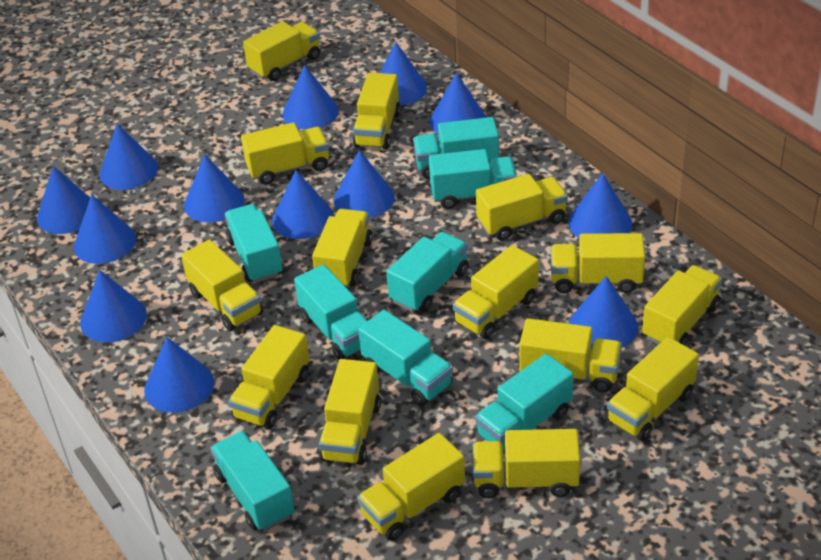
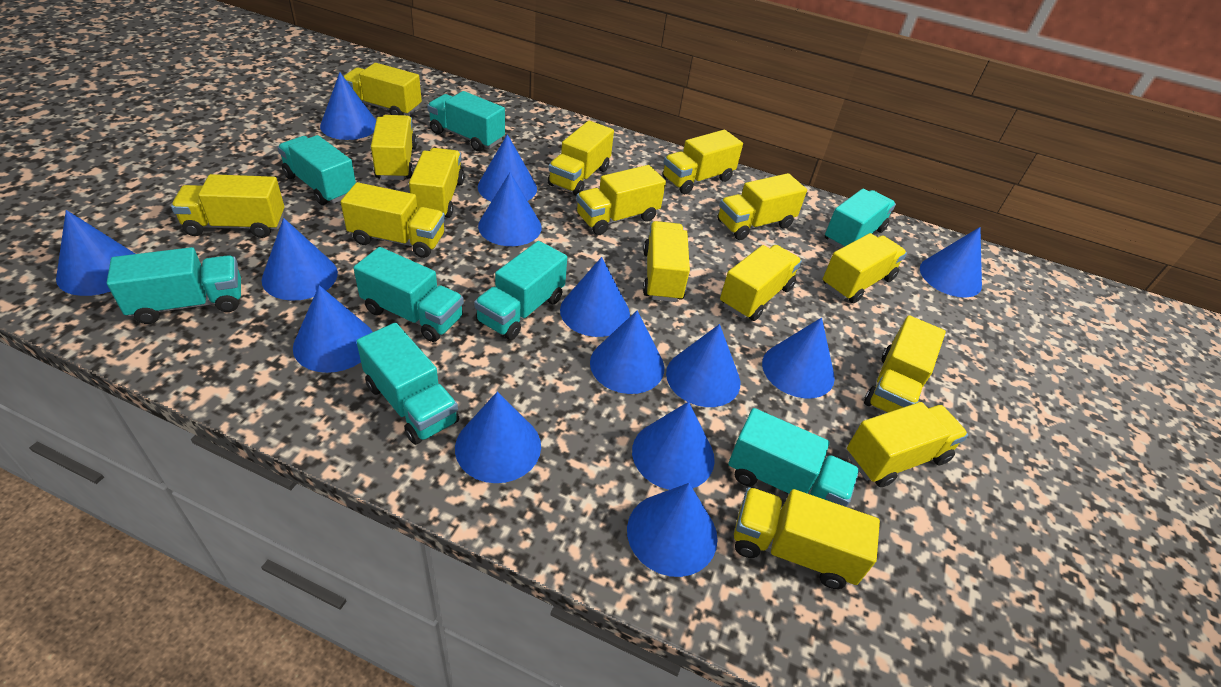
blue cone: 13 -> 14

